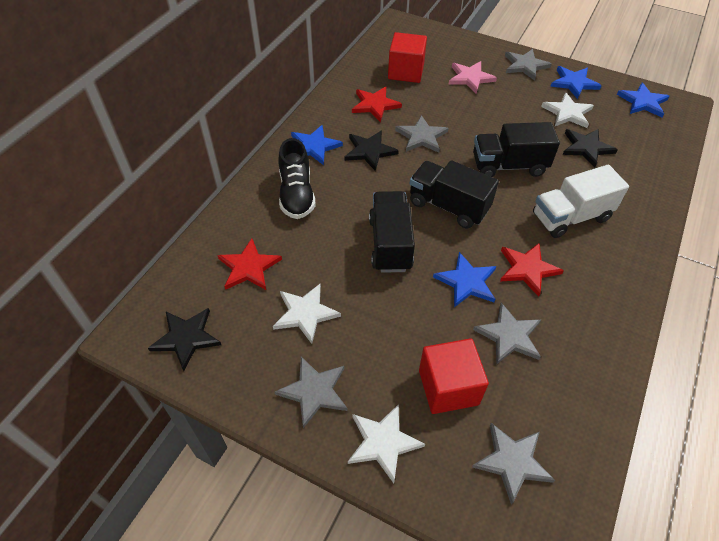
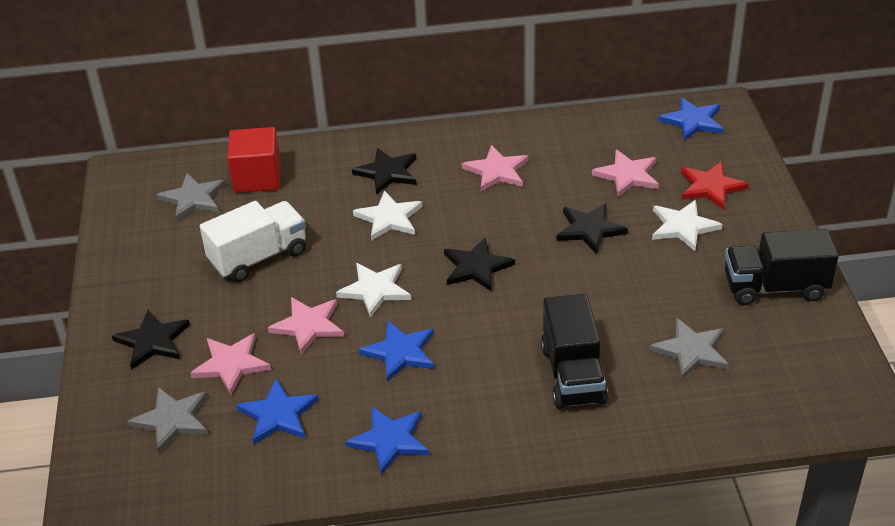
black shoe: 1 -> 0
black star: 3 -> 4
black truck: 3 -> 2
grey star: 5 -> 3
pink star: 1 -> 4
red cube: 2 -> 1
red star: 3 -> 1

